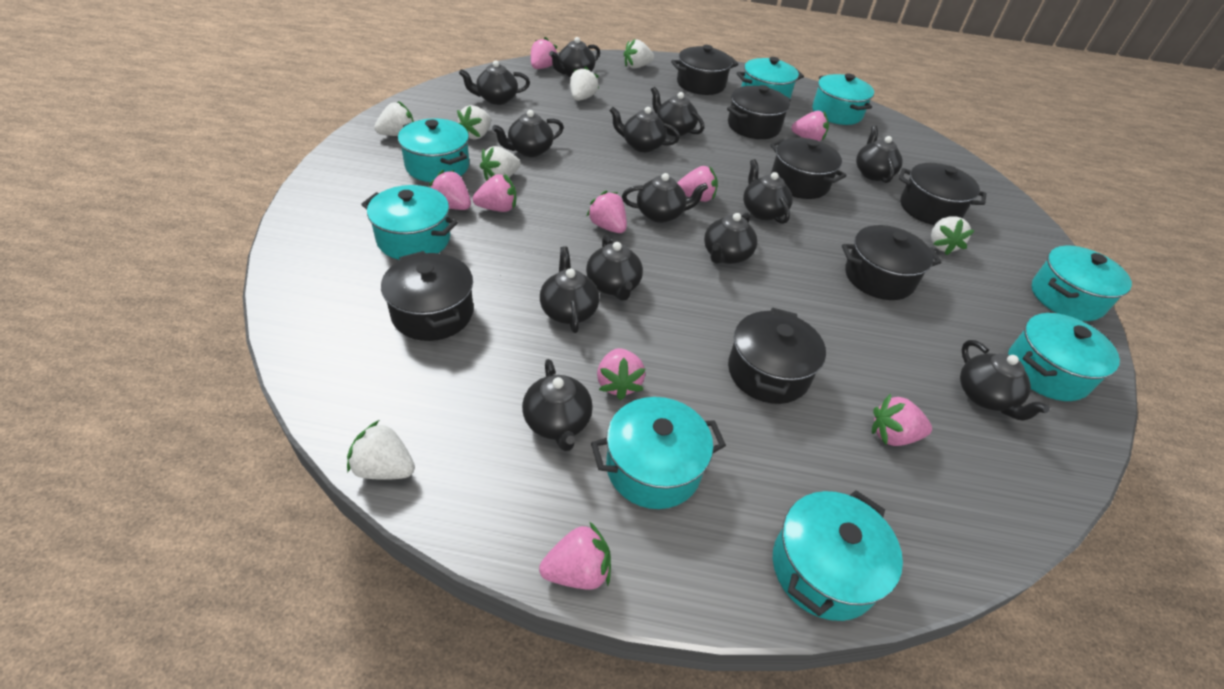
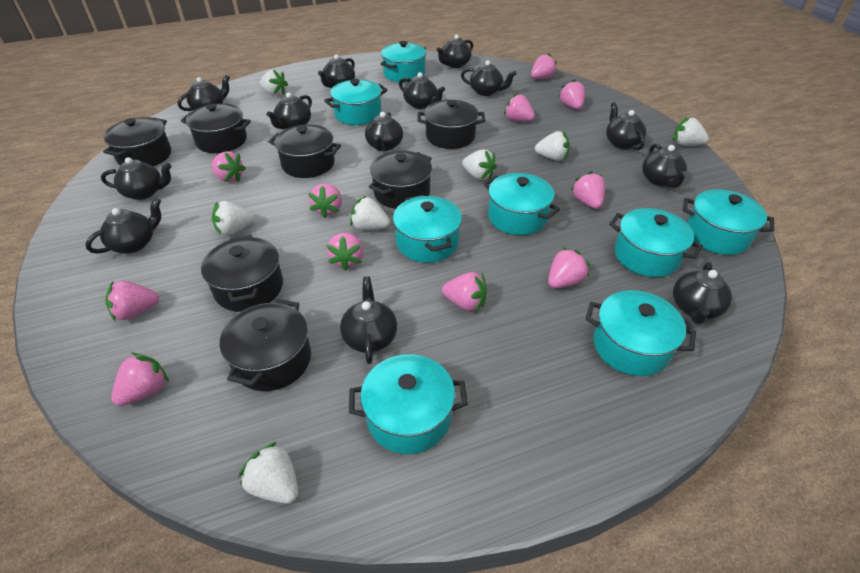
pink strawberry: 9 -> 11

